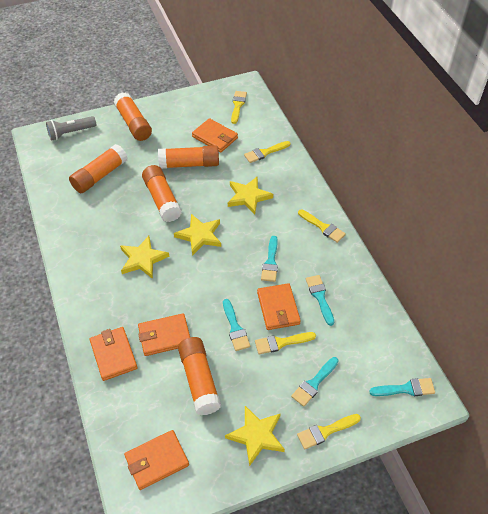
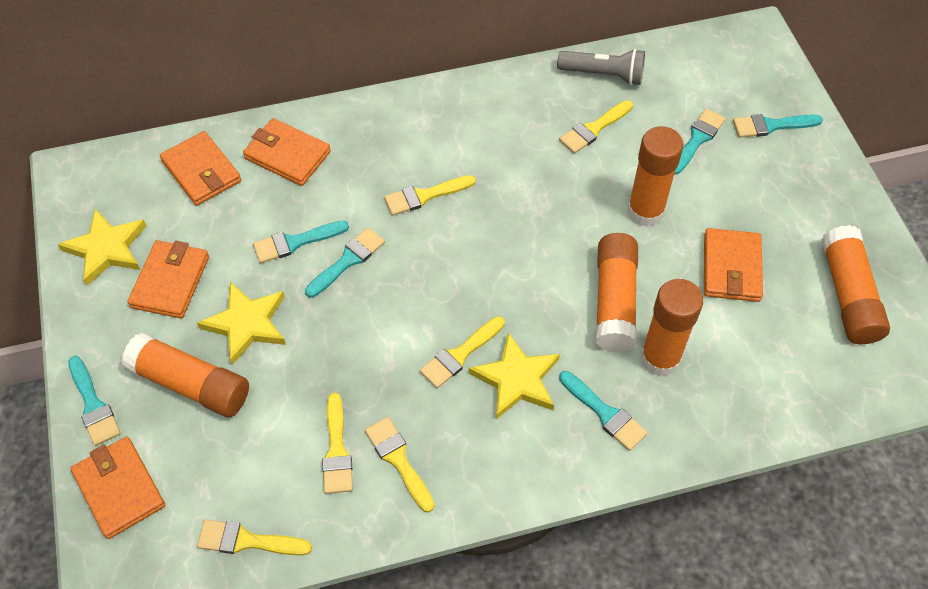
turquoise brush: 5 -> 6
yellow brush: 5 -> 6
yellow star: 4 -> 3

